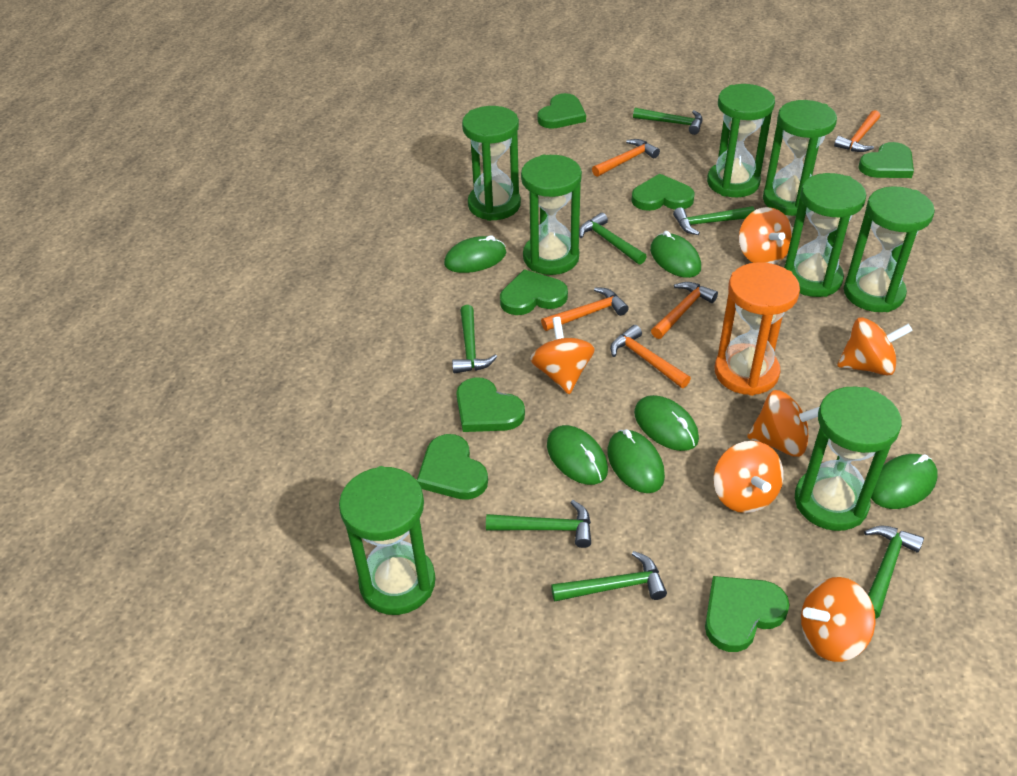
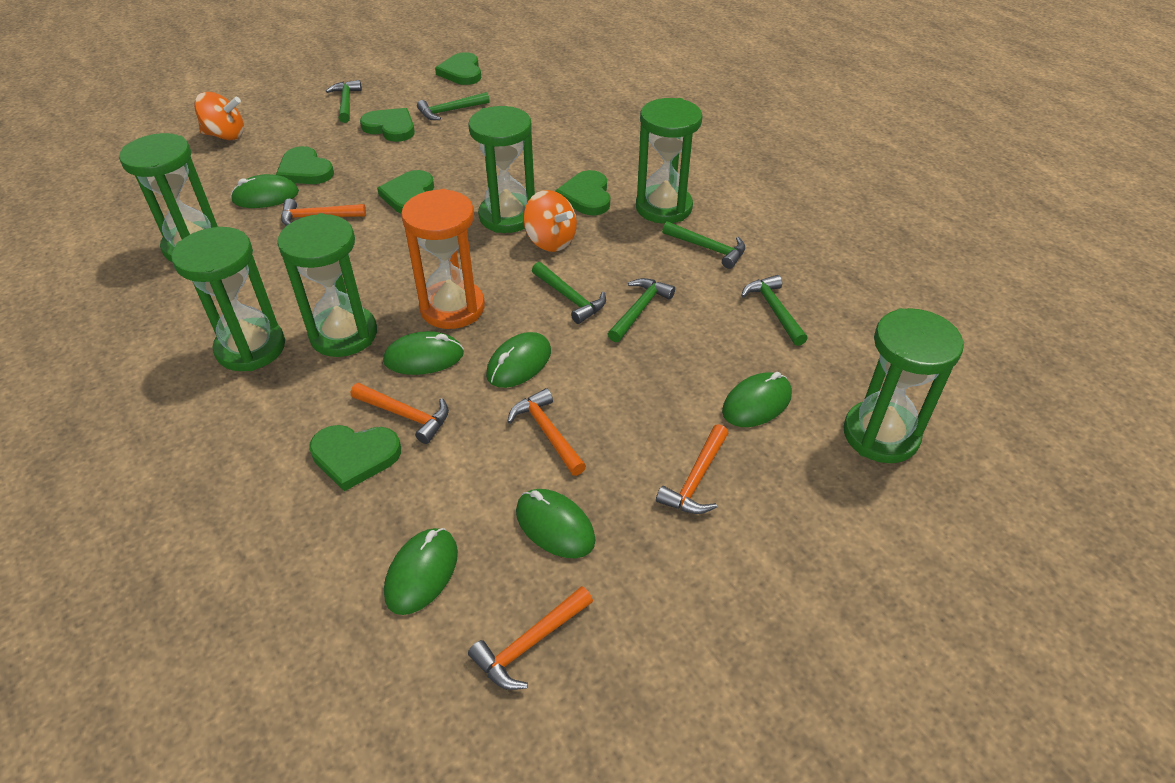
green hammer: 7 -> 6
green heart: 7 -> 6
green hourglass: 8 -> 6
orange spinning top: 6 -> 2

